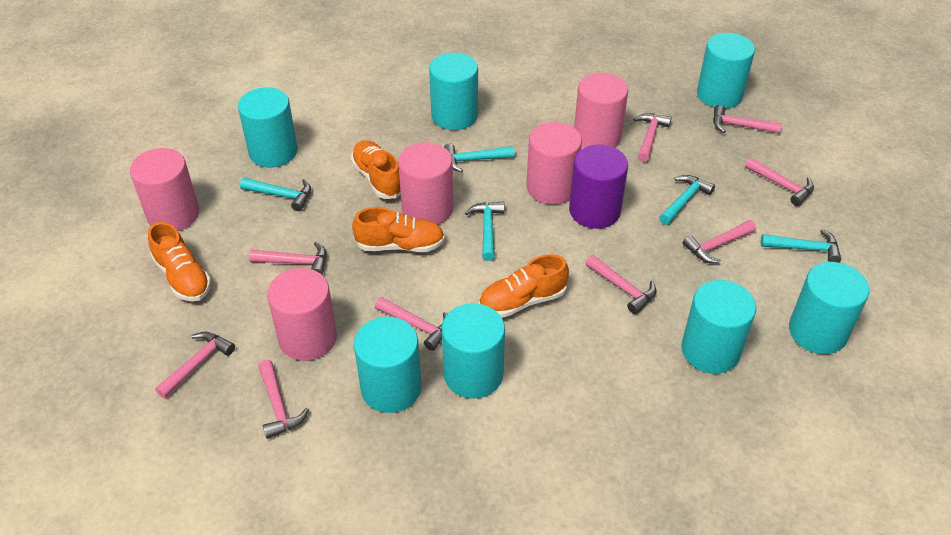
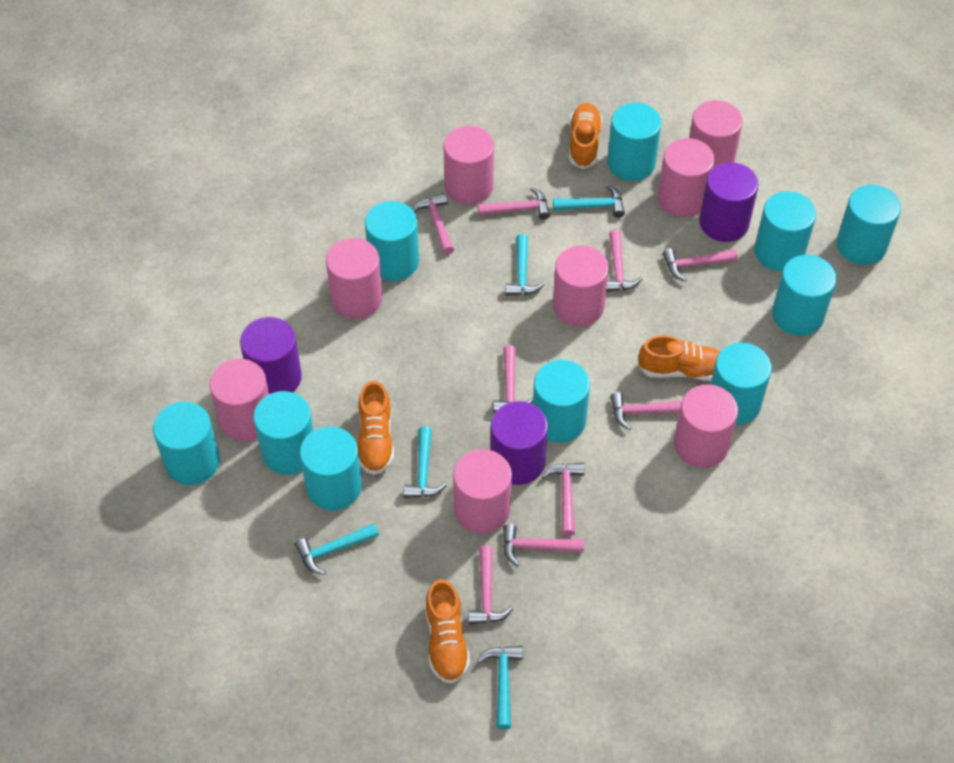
pink cylinder: 5 -> 8
purple cylinder: 1 -> 3
turquoise cylinder: 7 -> 10

